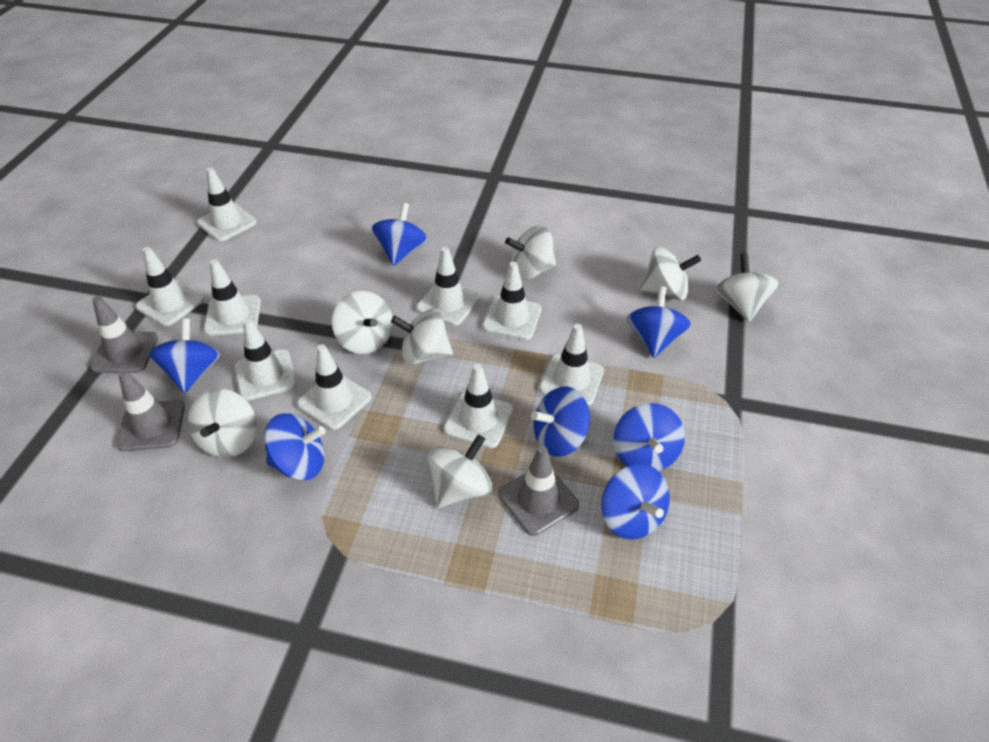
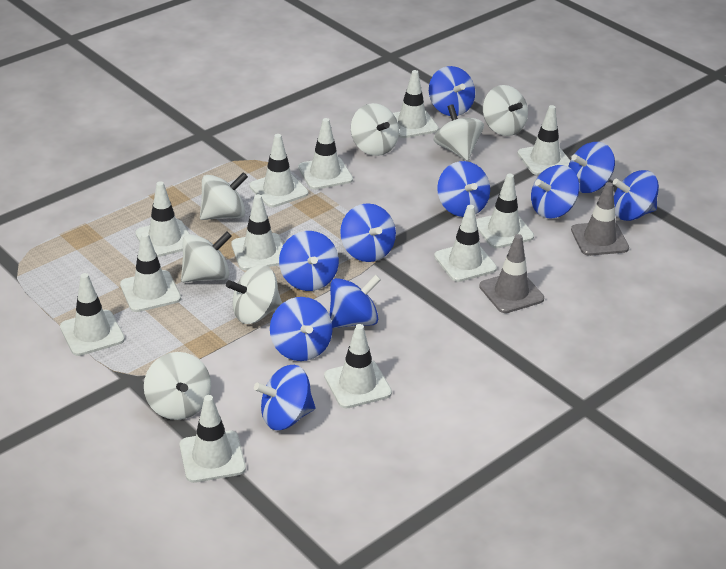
blue spinning top: 7 -> 10
grey traffic cone: 3 -> 2
white traffic cone: 9 -> 12

